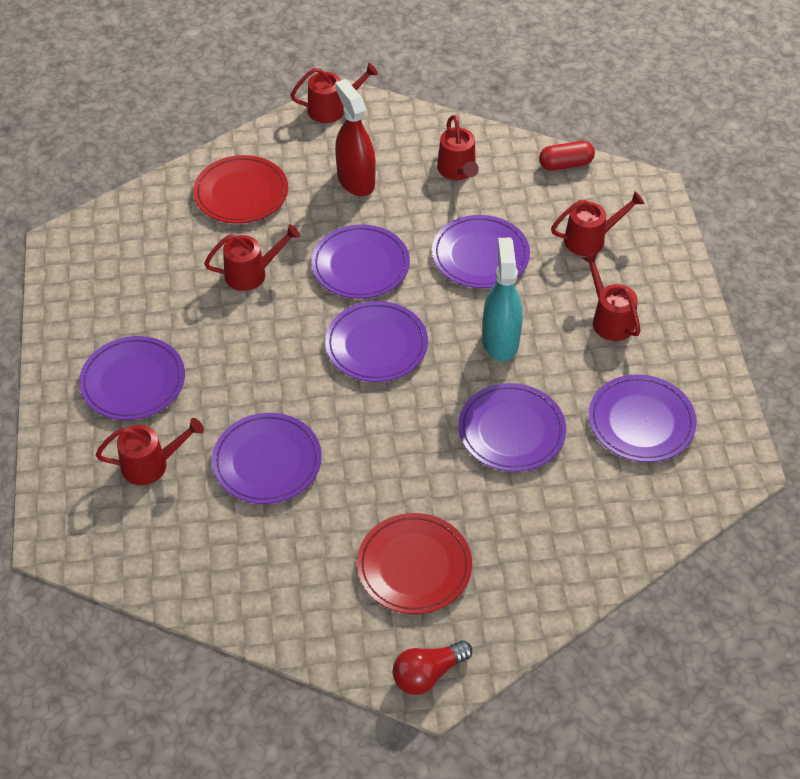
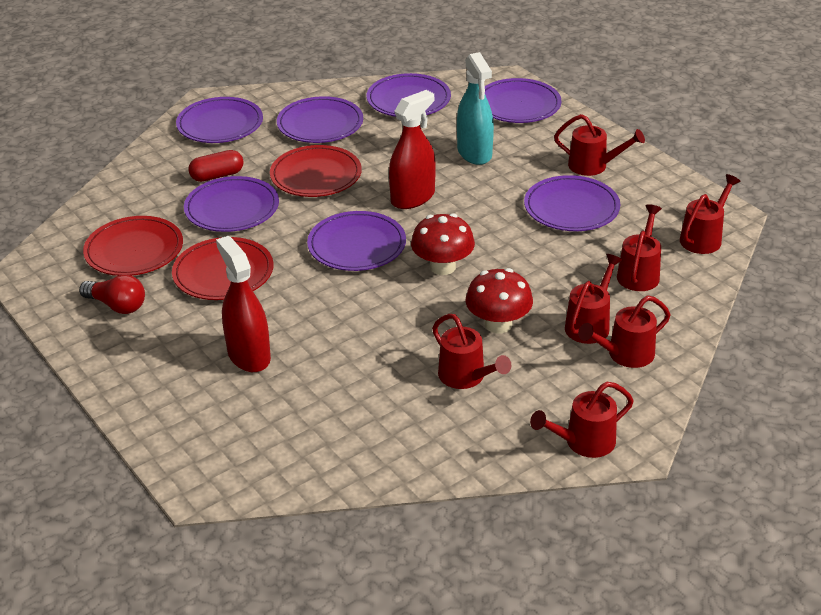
red mushroom: 0 -> 2
red plate: 2 -> 3
red spray bottle: 1 -> 2
red watering can: 6 -> 7

